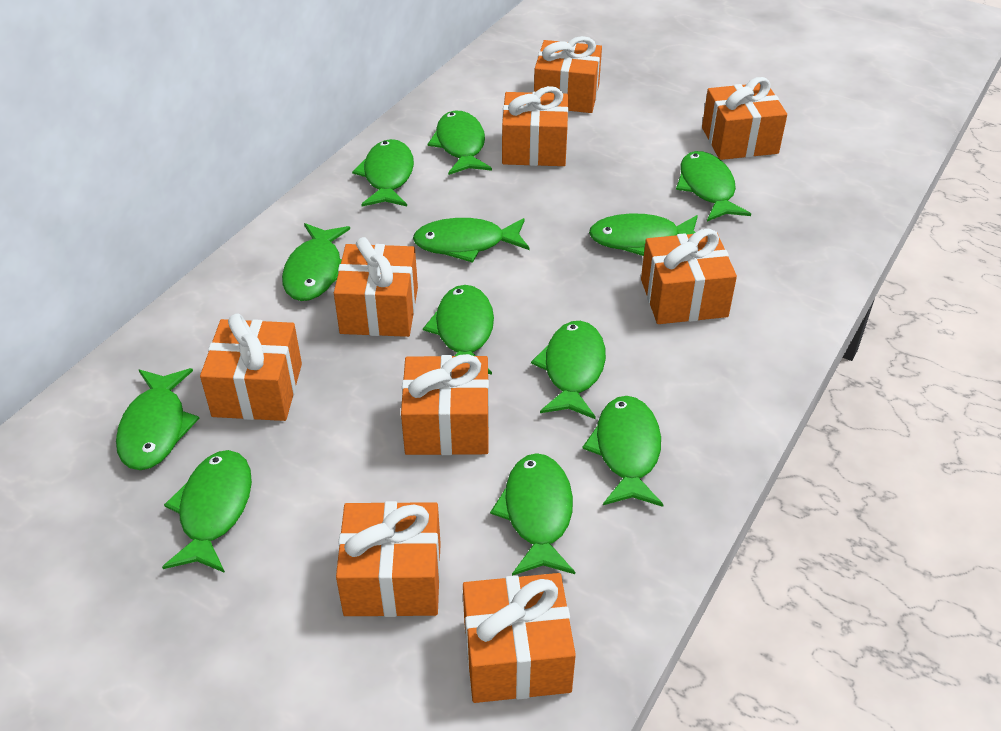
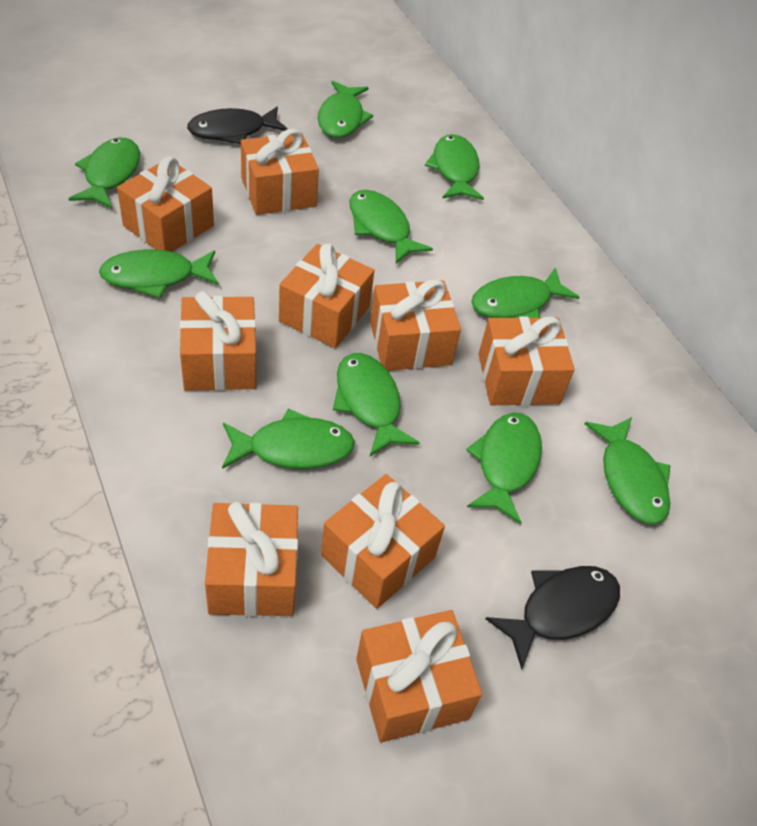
black fish: 0 -> 2
green fish: 12 -> 10

